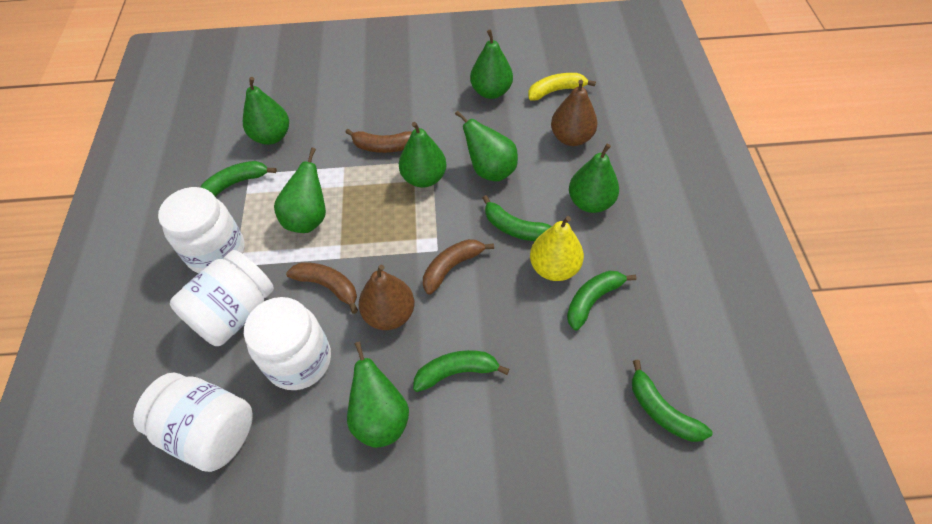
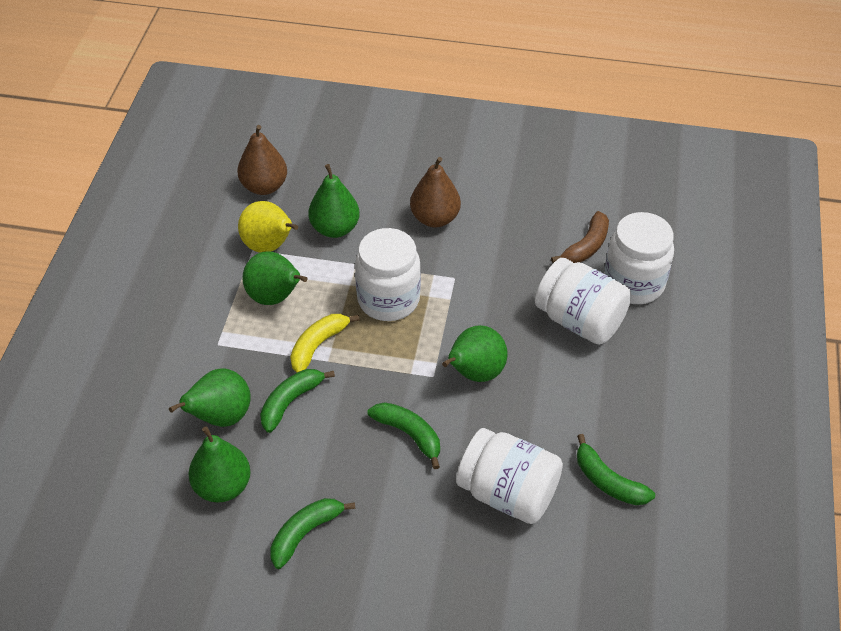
brown banana: 3 -> 1
green banana: 5 -> 4
green pear: 7 -> 5

